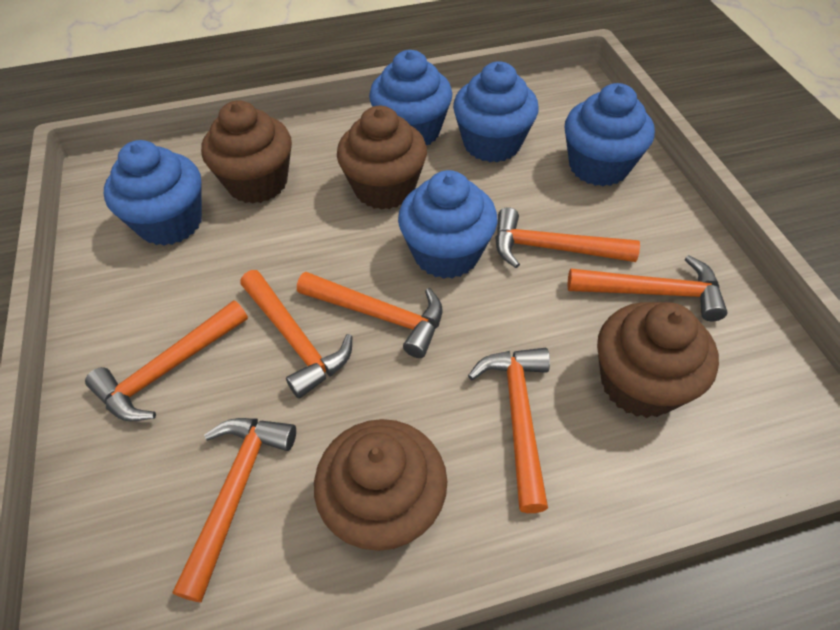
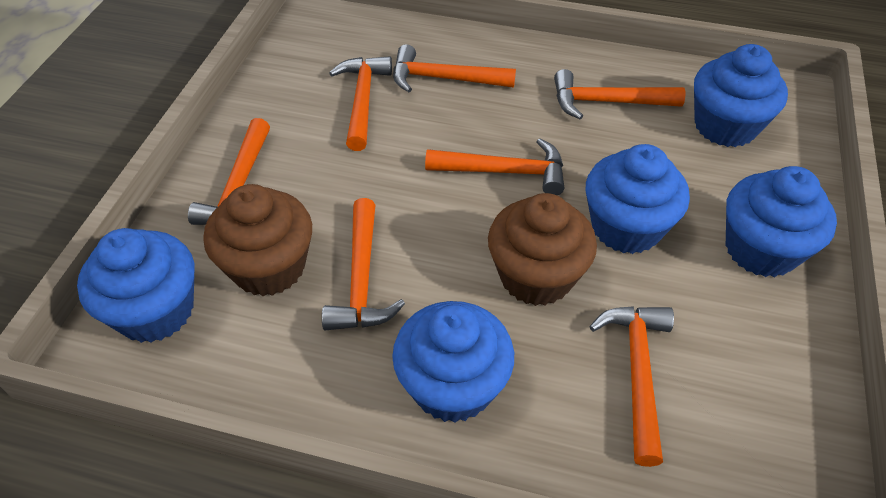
brown cupcake: 4 -> 2

